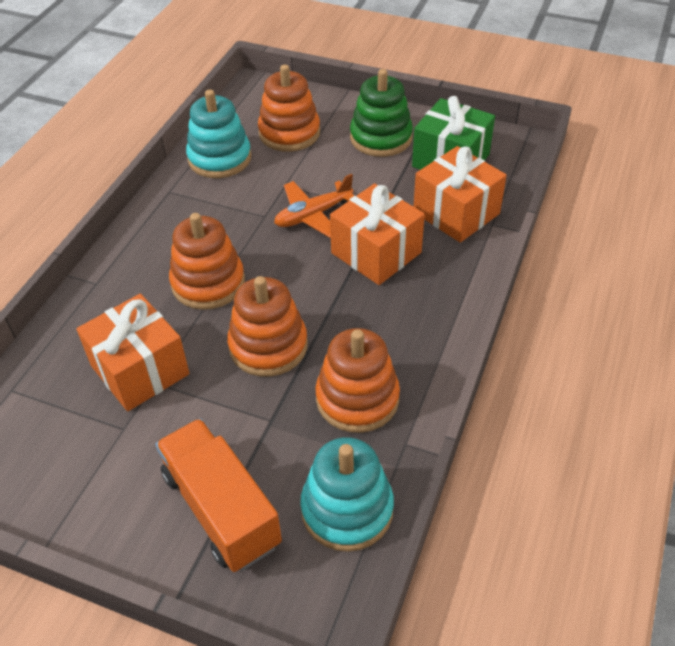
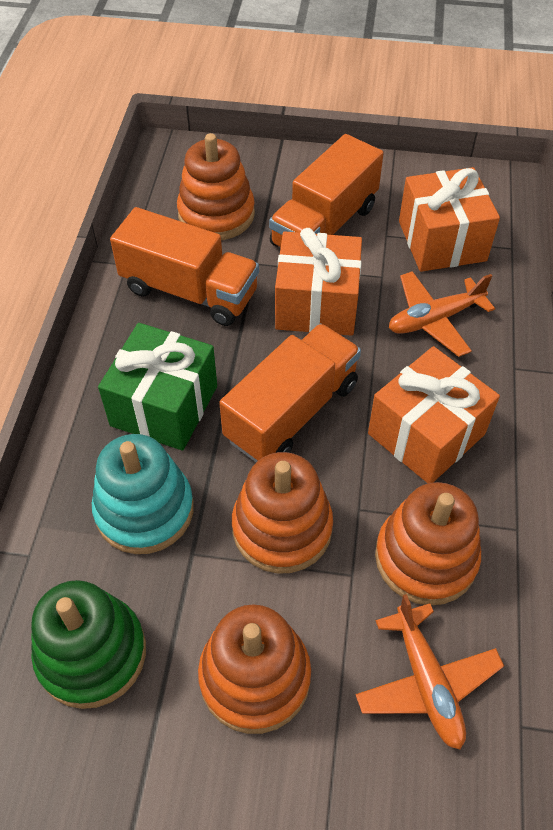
orange plane: 1 -> 2
orange truck: 1 -> 3
turquoise stacking toy: 2 -> 1

